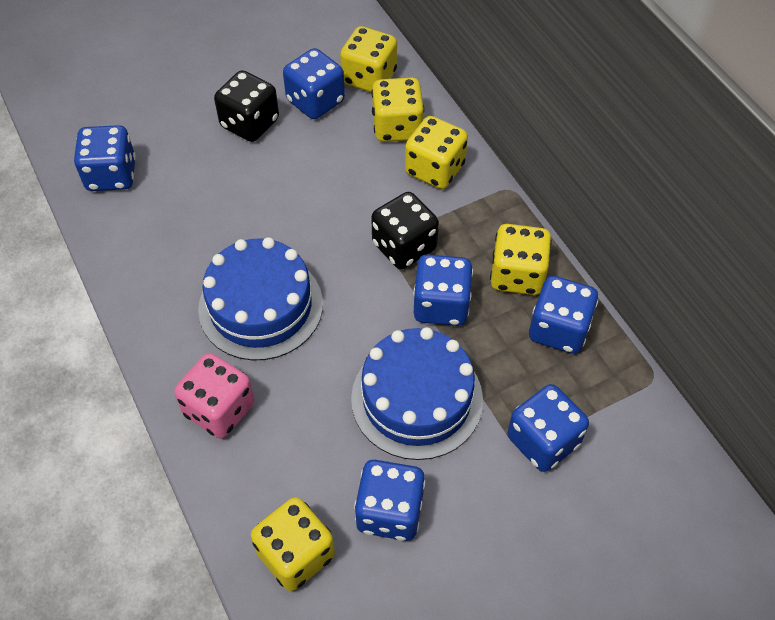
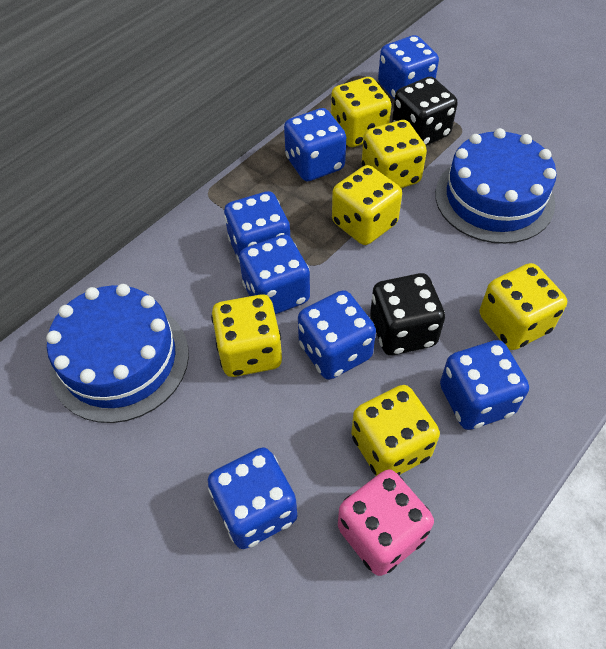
blue dice: 6 -> 7
yellow dice: 5 -> 6

